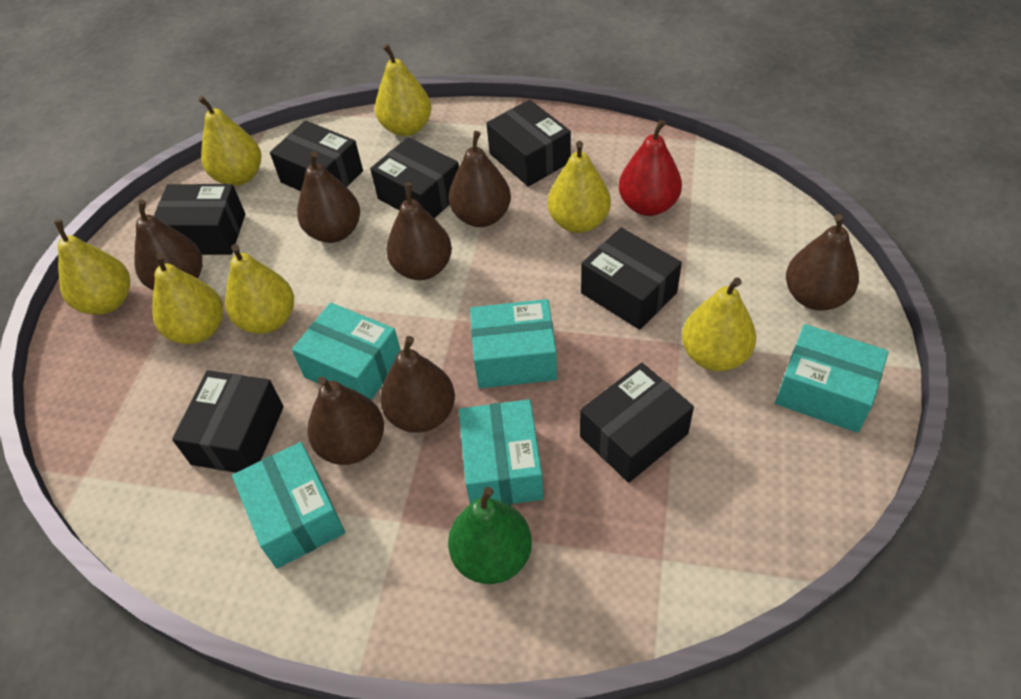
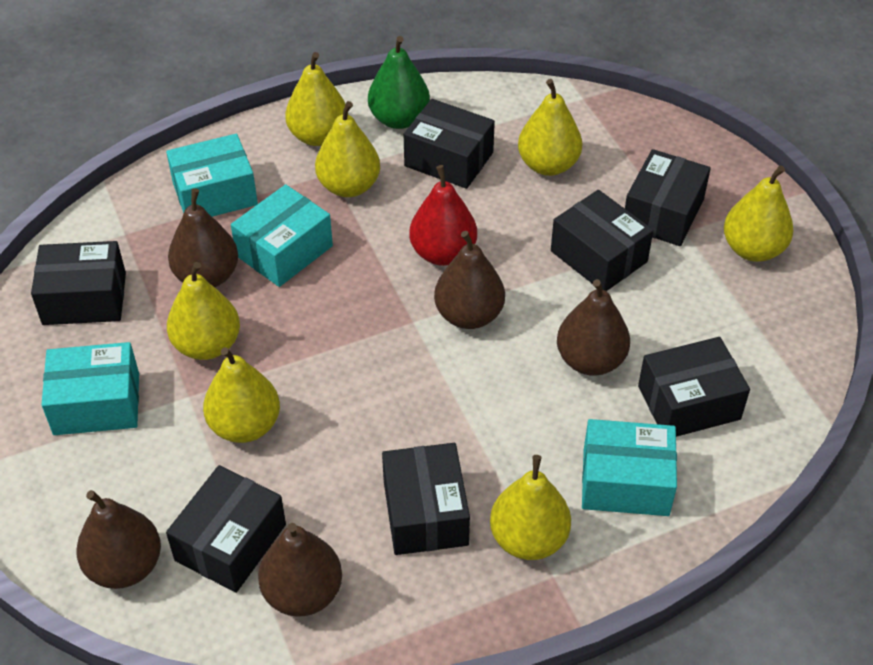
brown pear: 7 -> 5
turquoise box: 5 -> 4

